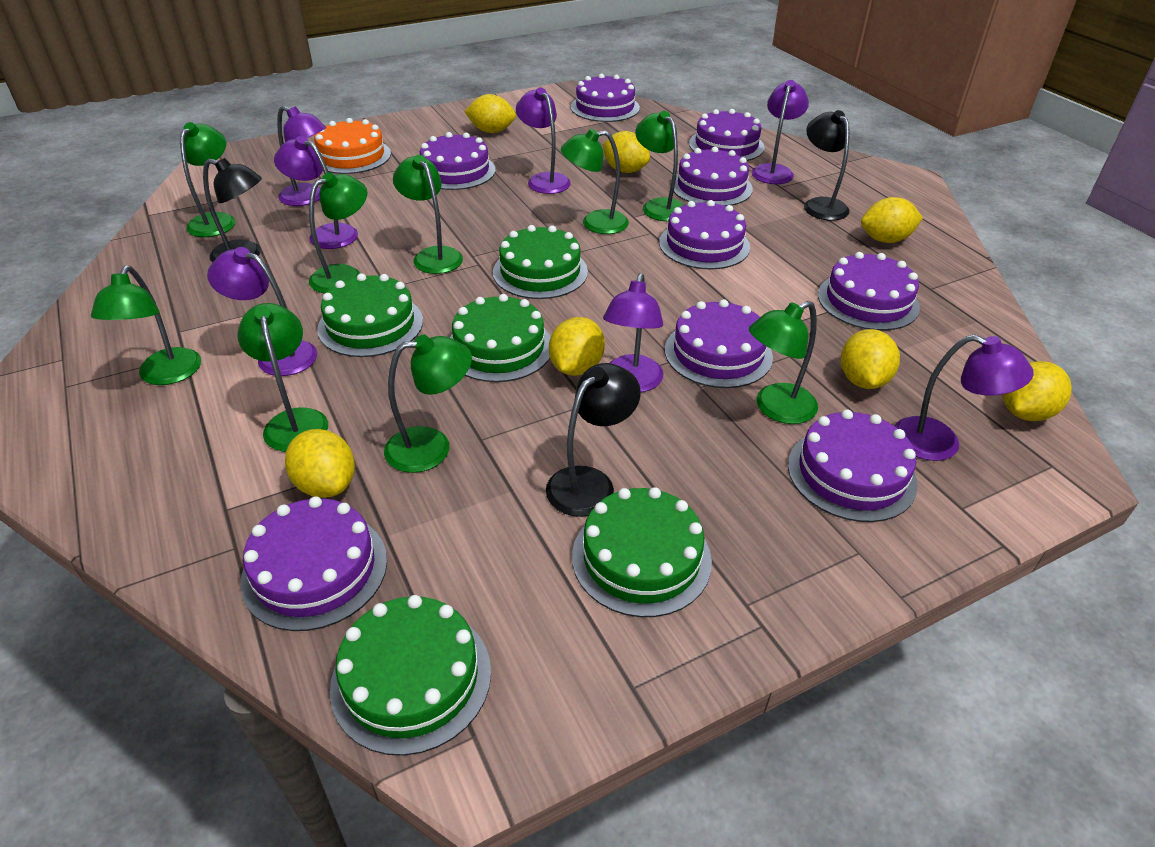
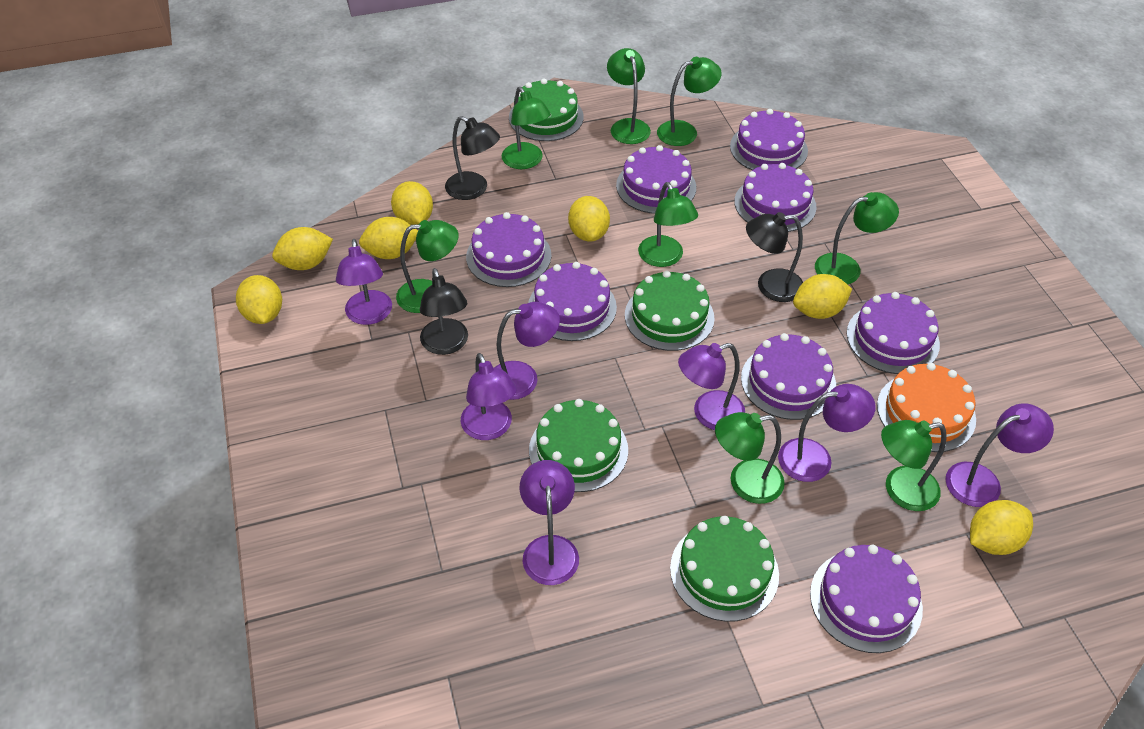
green cake: 5 -> 4
green lamp: 9 -> 8
purple cake: 9 -> 8

